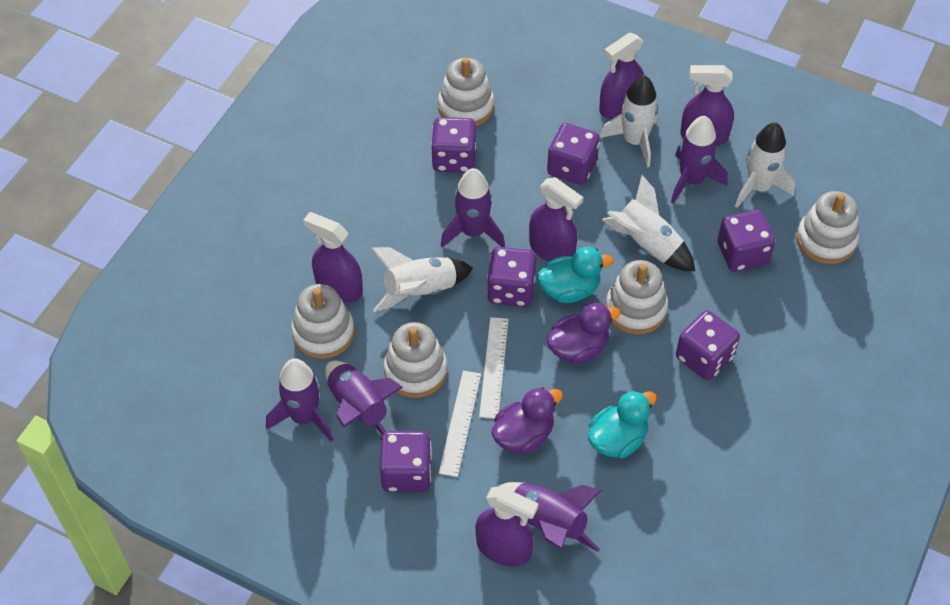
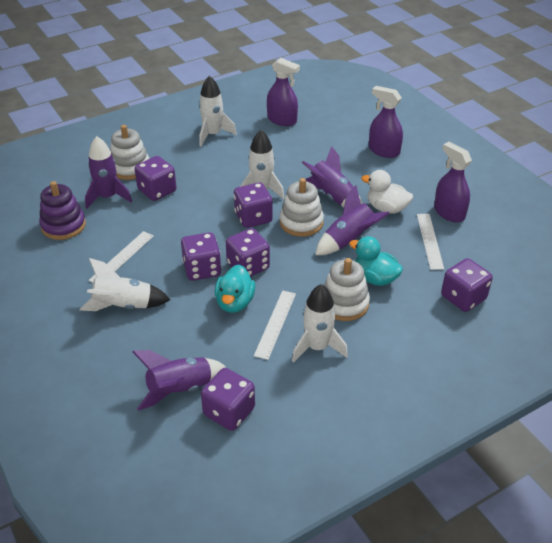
purple duck: 2 -> 0
purple rocket: 5 -> 4
purple spray bottle: 5 -> 3
purple stacking toy: 0 -> 1
white duck: 0 -> 1
white ruler: 2 -> 3
white stacking toy: 5 -> 3

